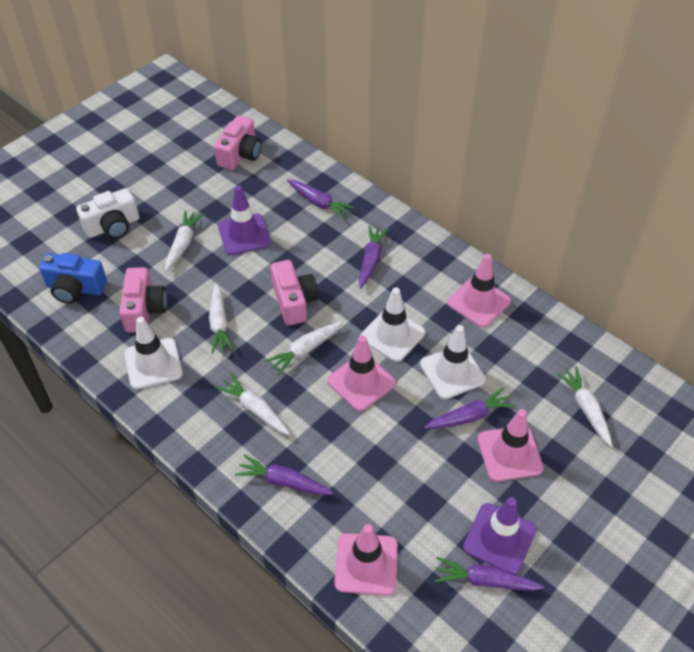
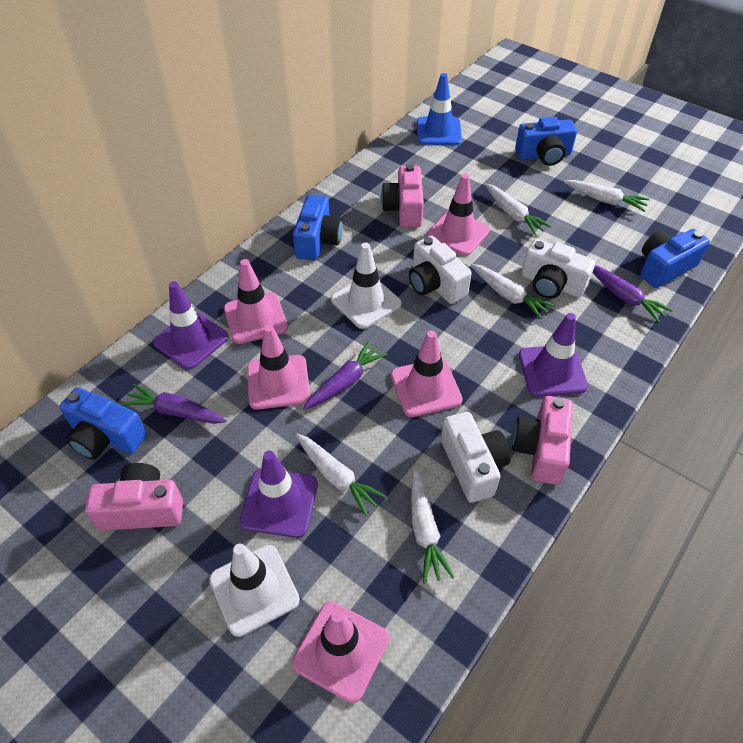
blue camera: 1 -> 4
blue traffic cone: 0 -> 1
pink traffic cone: 4 -> 5
purple carrot: 5 -> 3
purple traffic cone: 2 -> 3
white camera: 1 -> 3
white traffic cone: 3 -> 2

